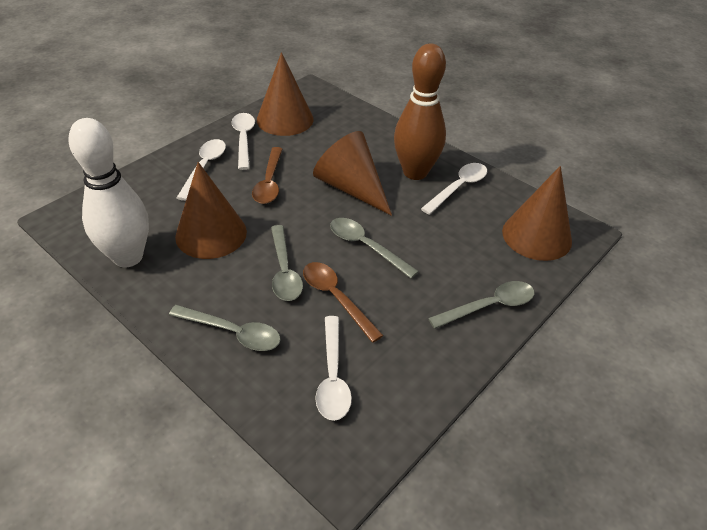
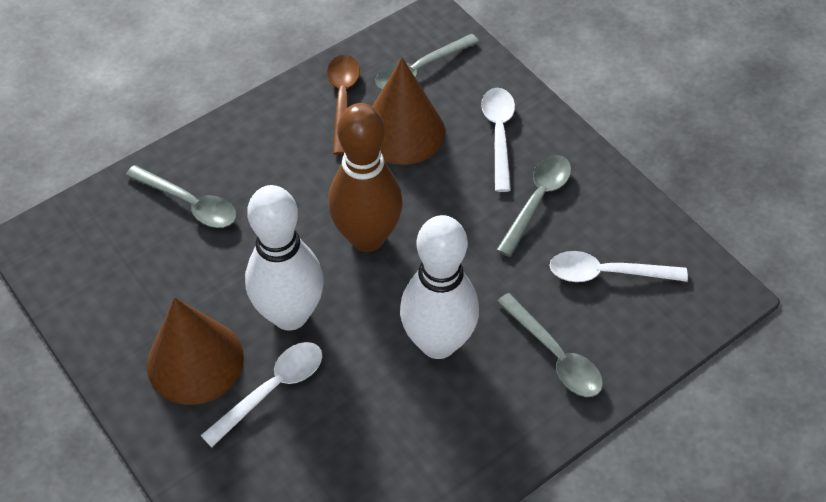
brown cone: 4 -> 2
brown spoon: 2 -> 1
white bowling pin: 1 -> 2
white spoon: 4 -> 3

